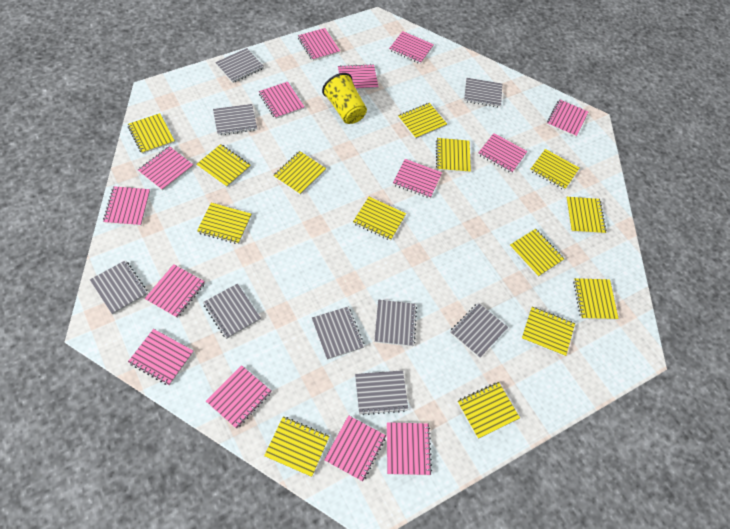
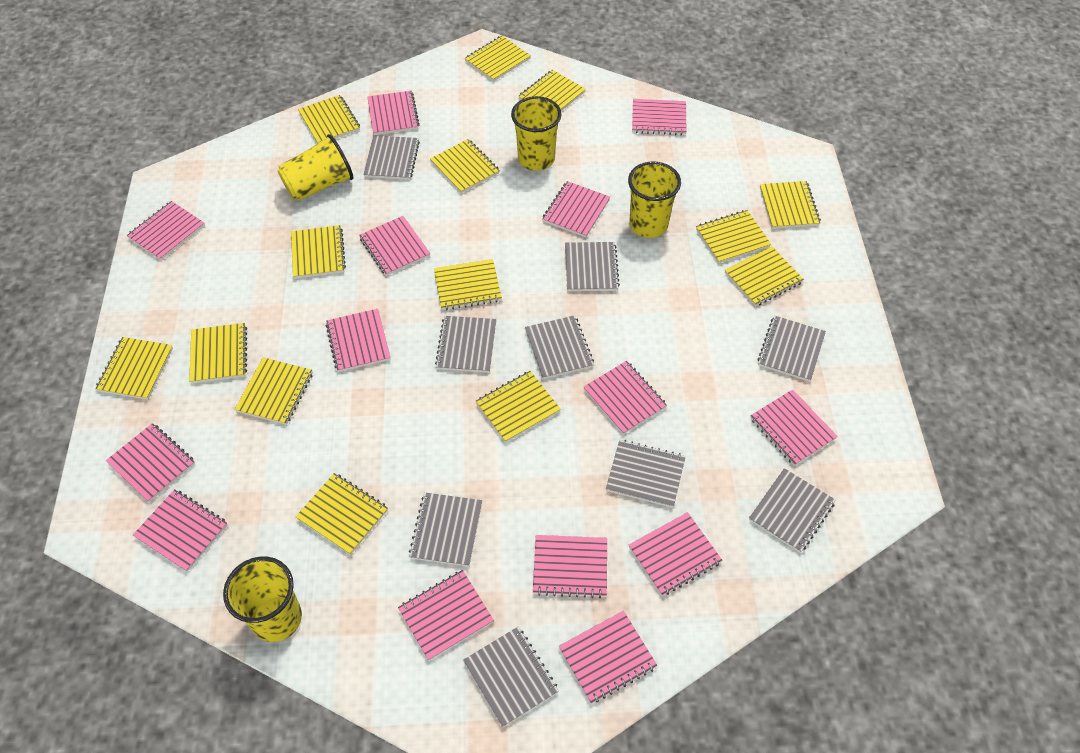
yellow cup: 1 -> 4

